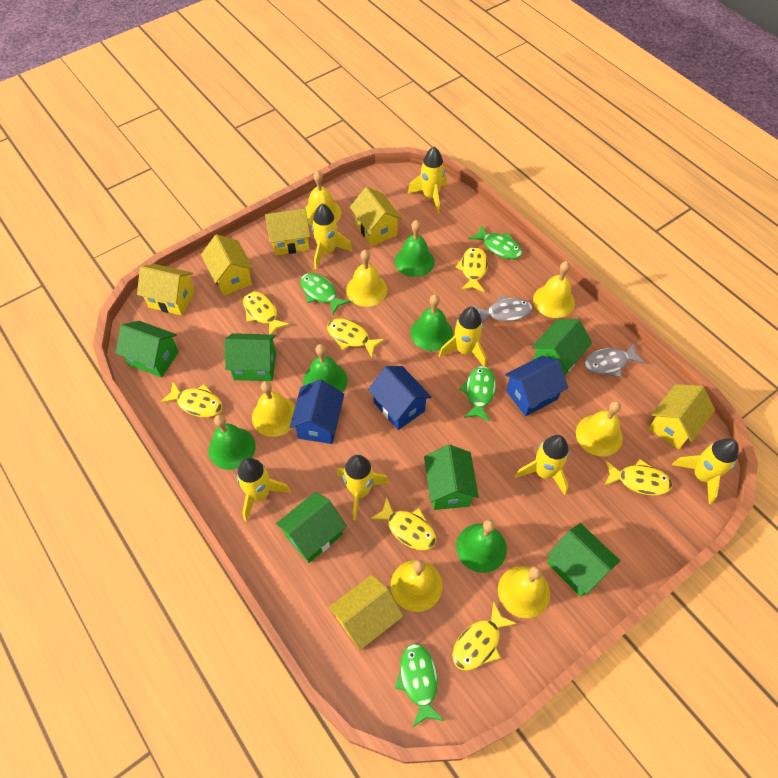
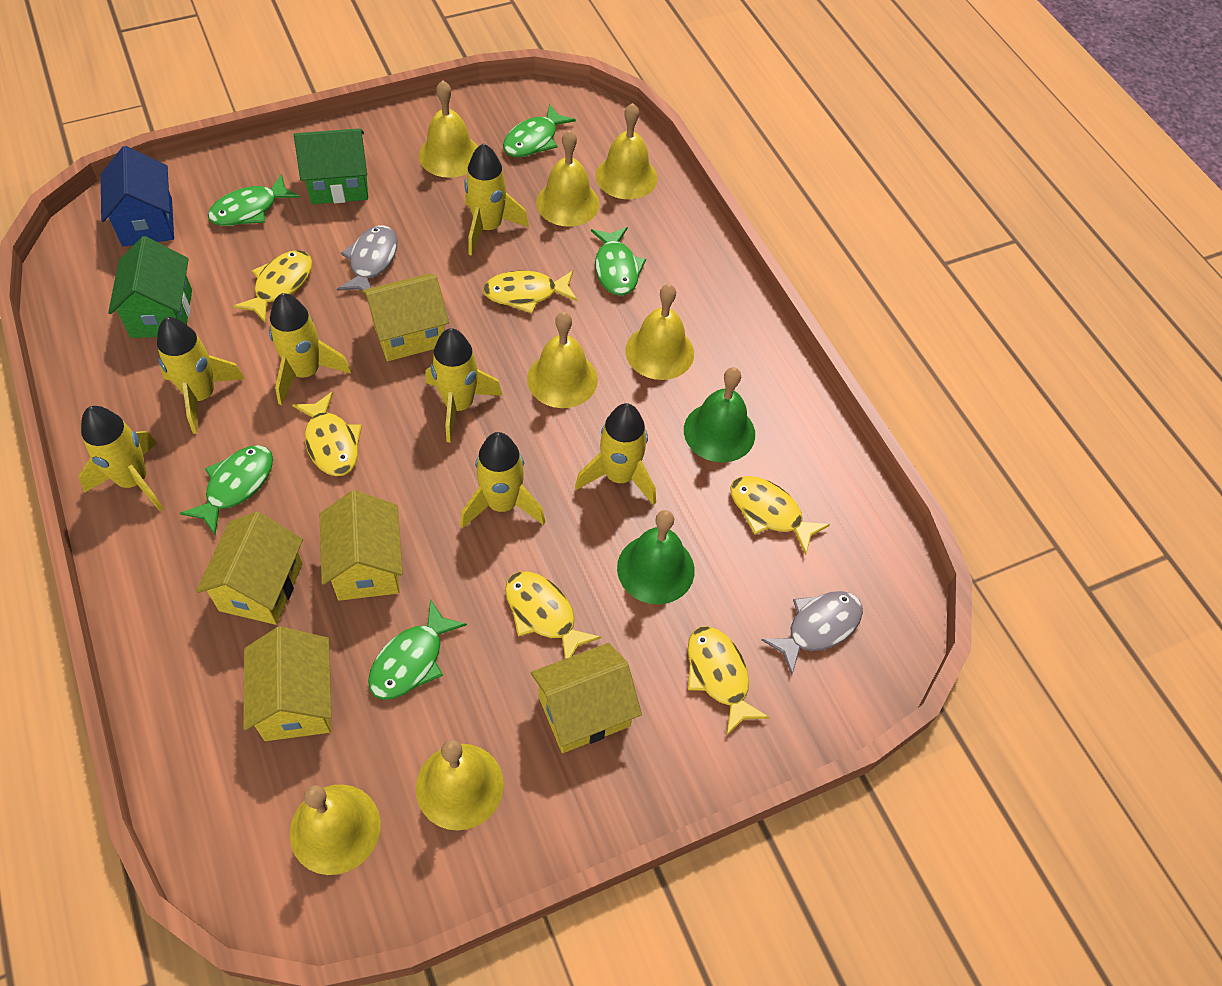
blue house: 3 -> 1
green bell: 5 -> 2
green fish: 4 -> 5
green house: 6 -> 2
yellow fish: 7 -> 6
yellow house: 6 -> 5

